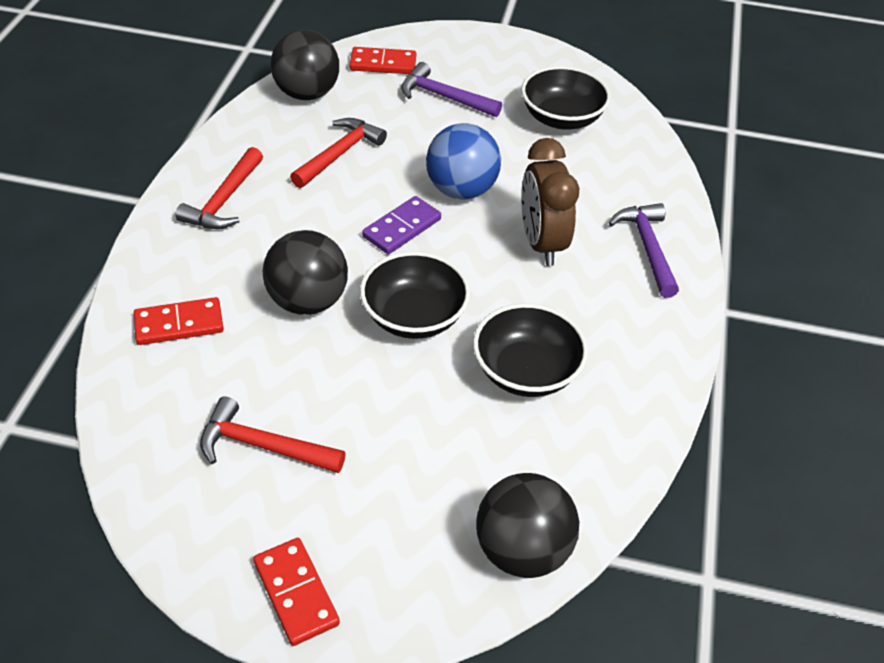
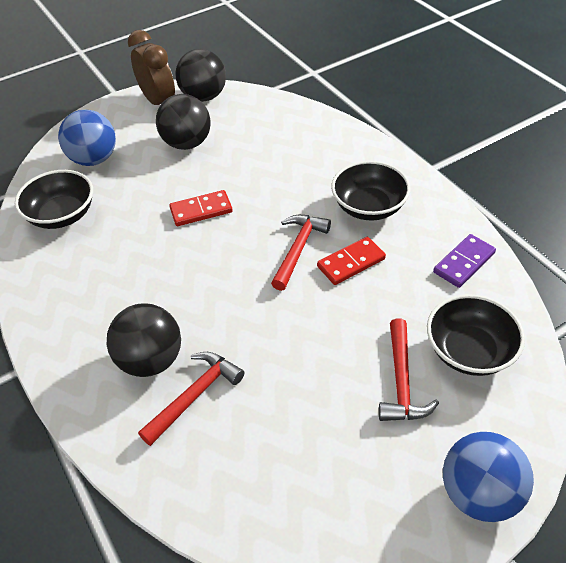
blue ball: 1 -> 2
purple hammer: 2 -> 0
red domino: 3 -> 2

